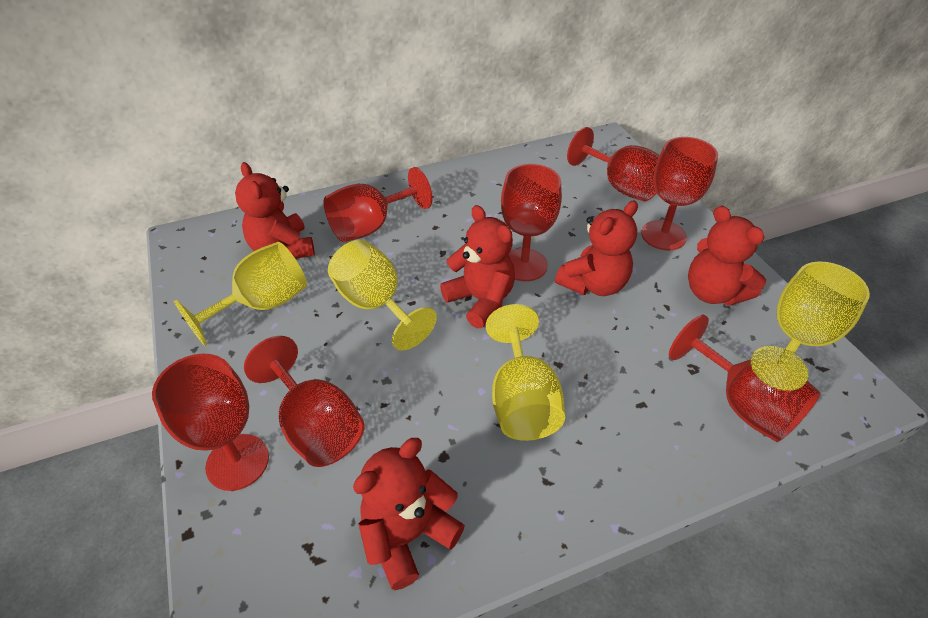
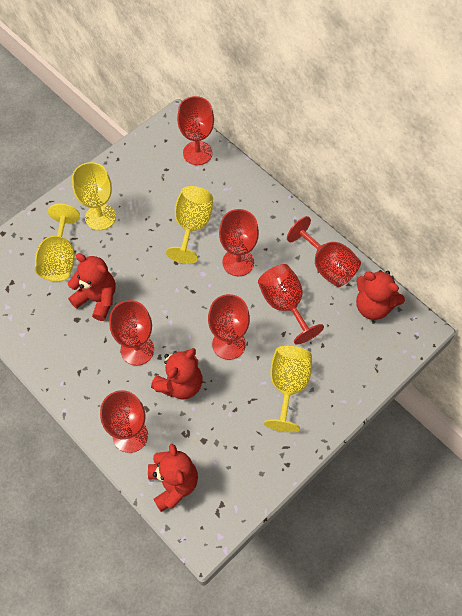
red teddy bear: 5 -> 4

